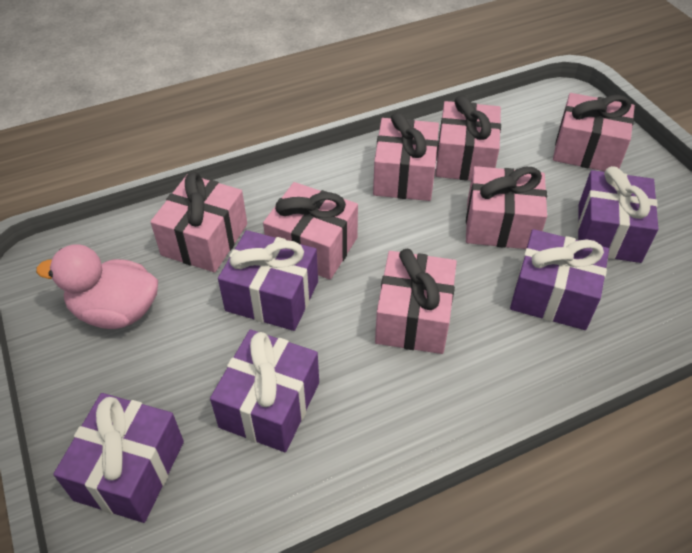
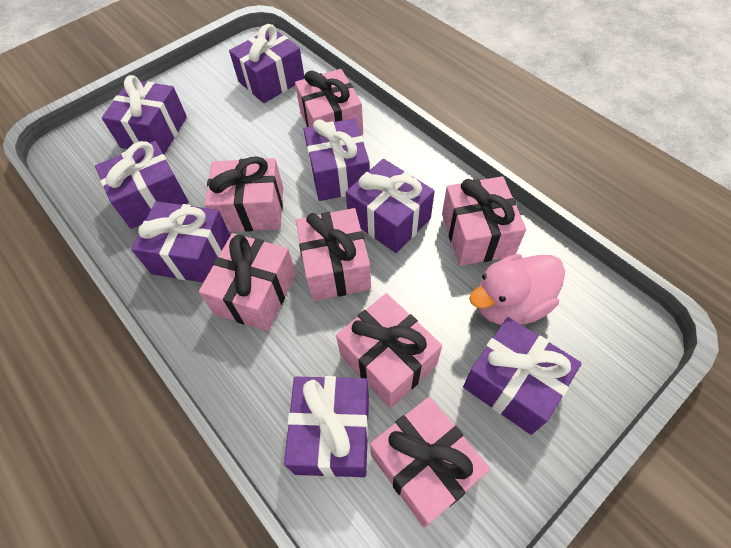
purple gift: 5 -> 8

